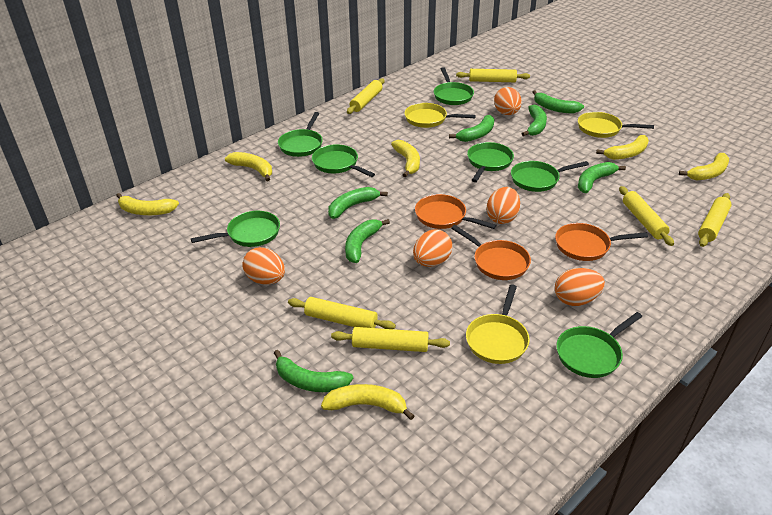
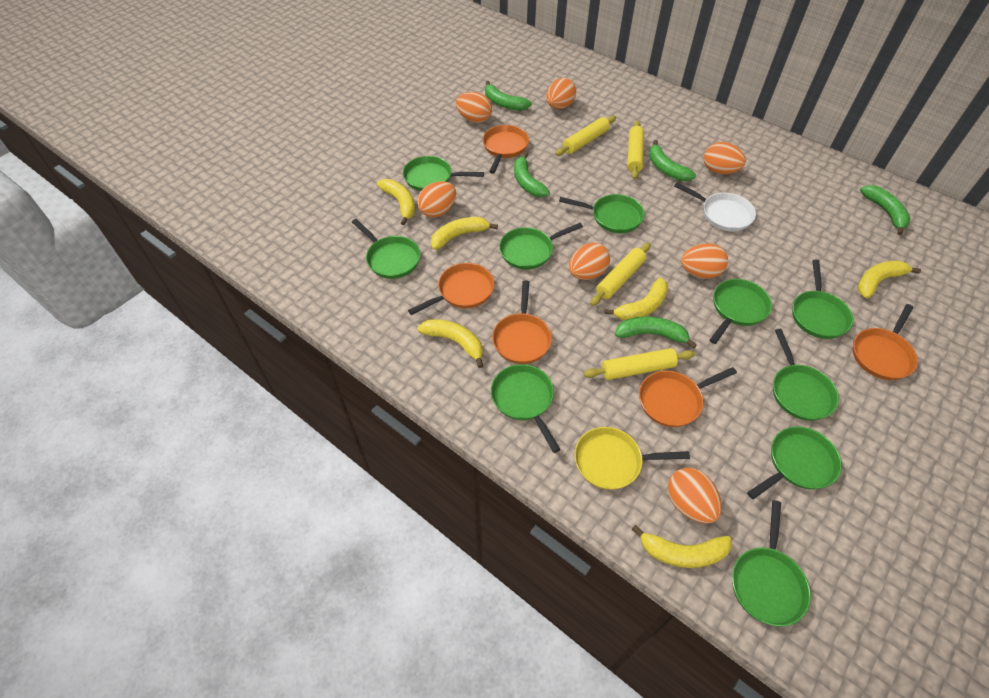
green banana: 7 -> 5
green pan: 7 -> 10
orange egg: 5 -> 7
orange pan: 3 -> 5
white pan: 0 -> 1
yellow pan: 3 -> 1
yellow rolling pin: 6 -> 4

